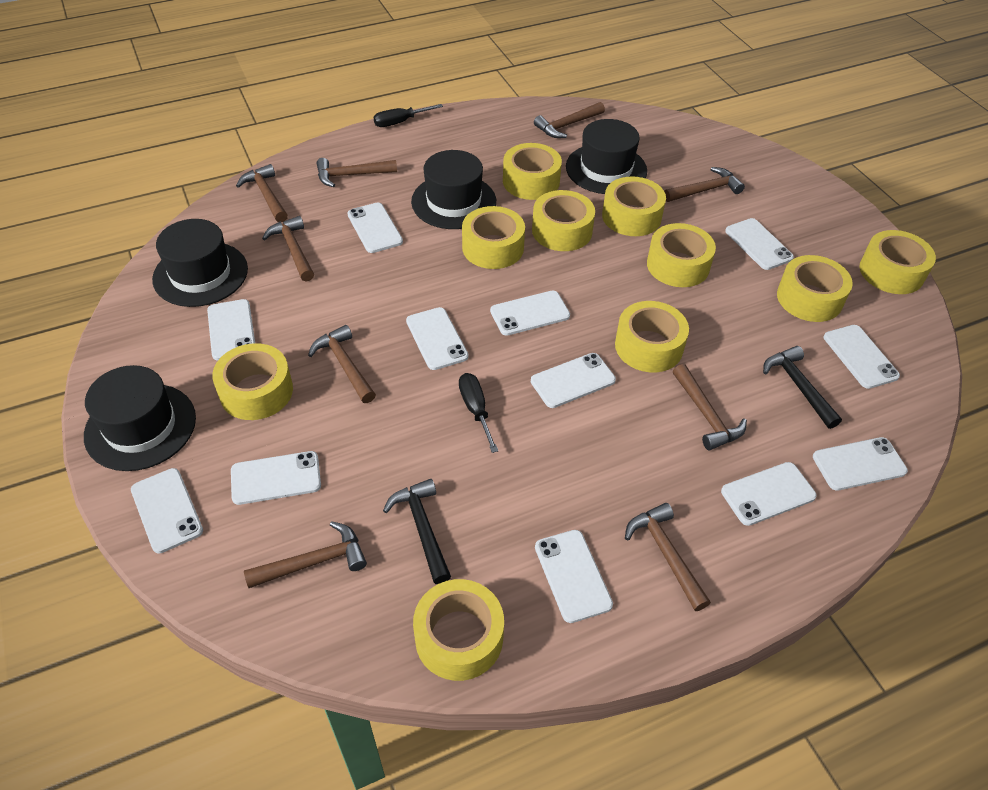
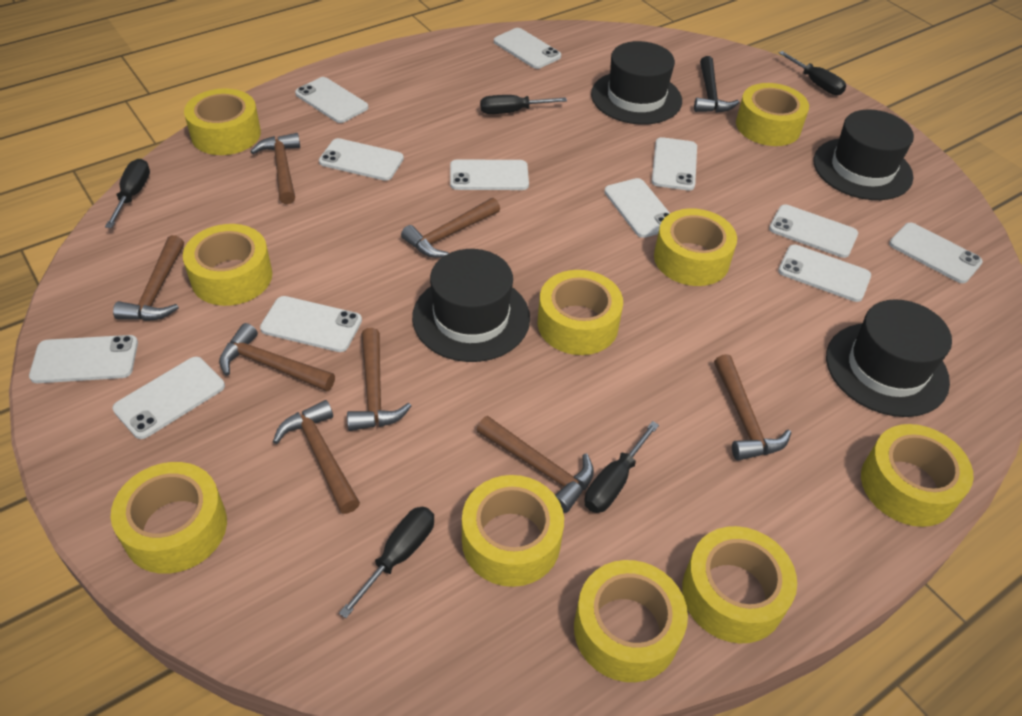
black hammer: 2 -> 1
black screwdriver: 2 -> 5
brown hammer: 9 -> 8

